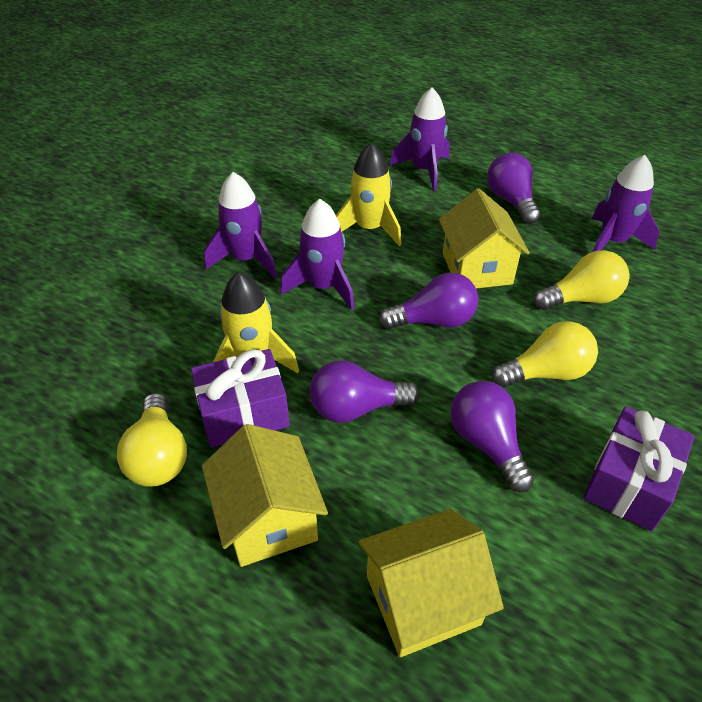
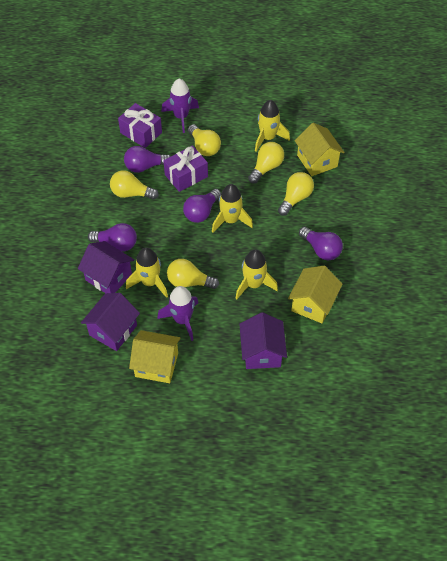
purple house: 0 -> 3
purple rocket: 4 -> 2
yellow light bulb: 3 -> 5
yellow rocket: 2 -> 4

